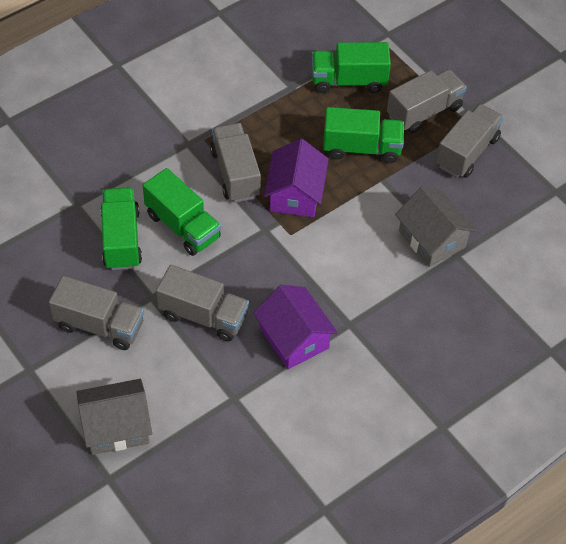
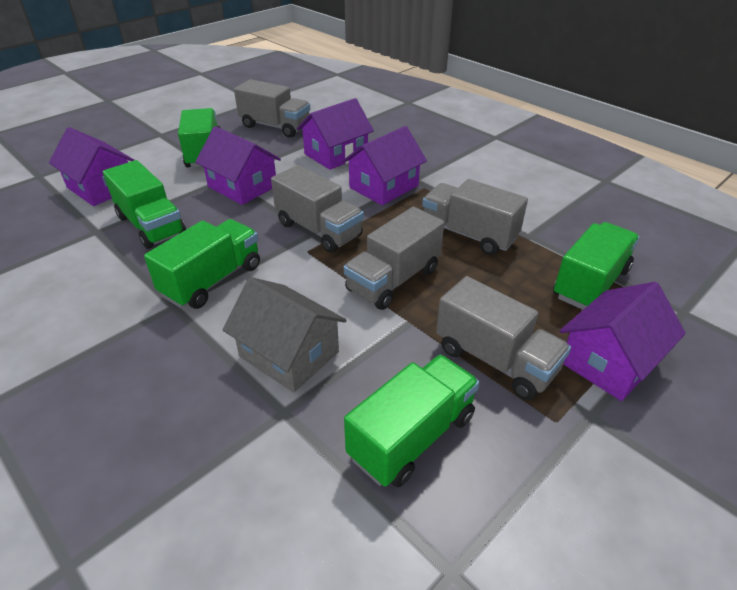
green truck: 4 -> 5
grey house: 2 -> 1
purple house: 2 -> 5

